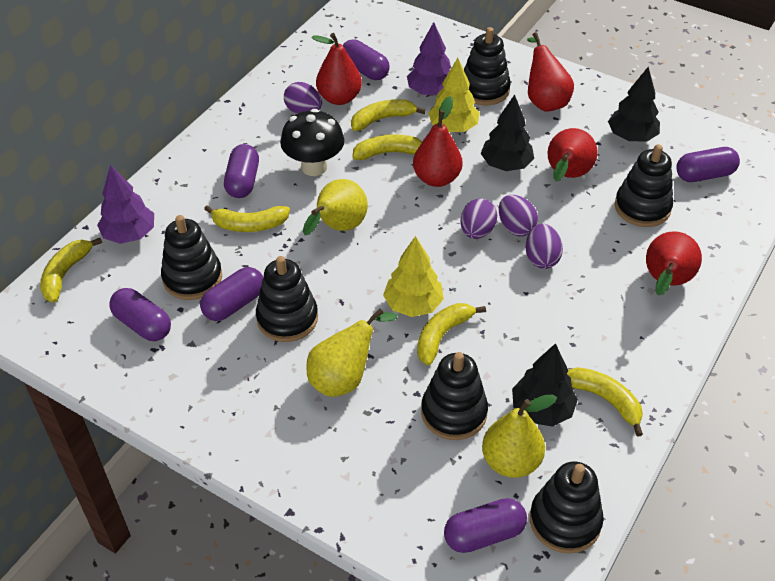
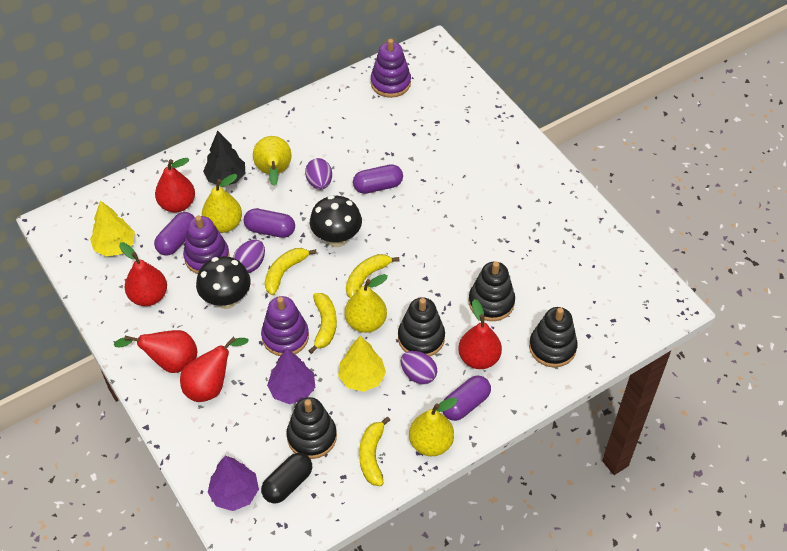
black capsule: 0 -> 1
black mushroom: 1 -> 2
black stacking toy: 6 -> 4
black tree: 3 -> 1
purple capsule: 6 -> 4
purple egg: 4 -> 3
purple stacking toy: 0 -> 3
yellow banana: 6 -> 4
yellow pear: 3 -> 4

